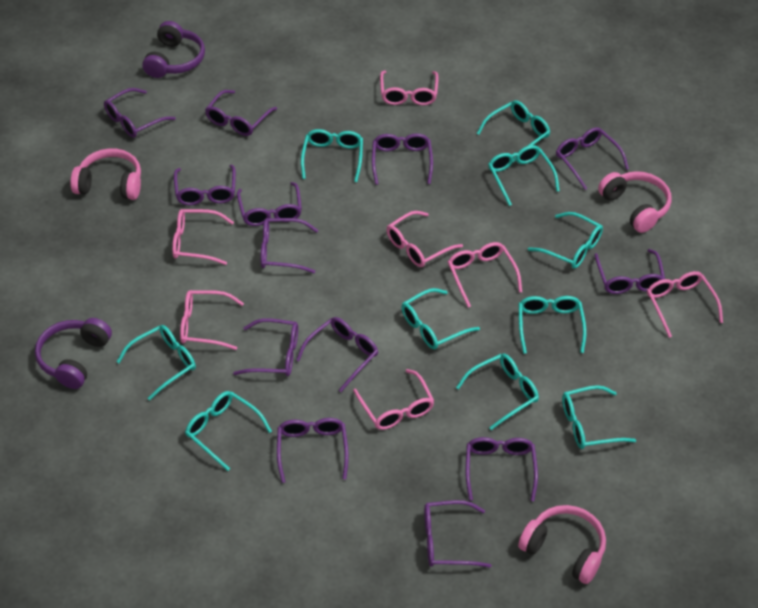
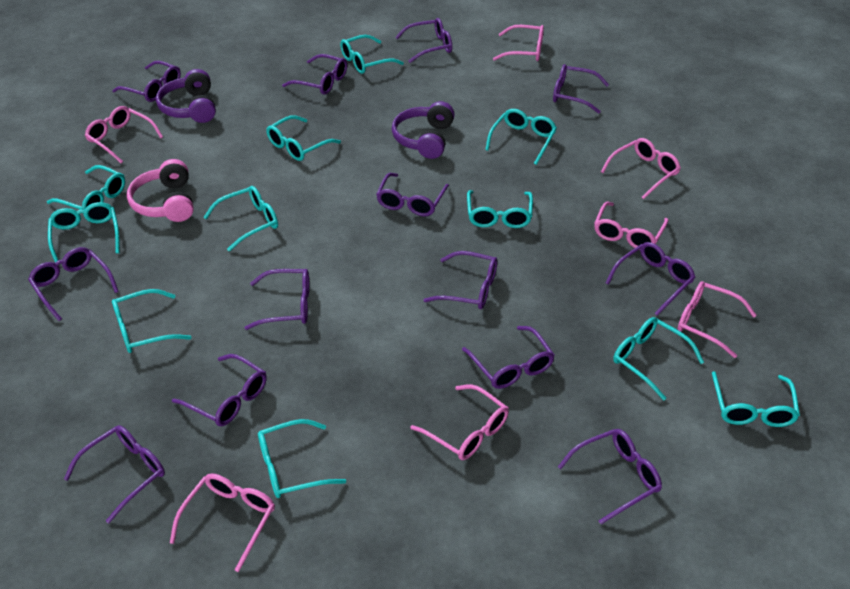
pink headphones: 3 -> 1
turquoise glasses: 10 -> 11

